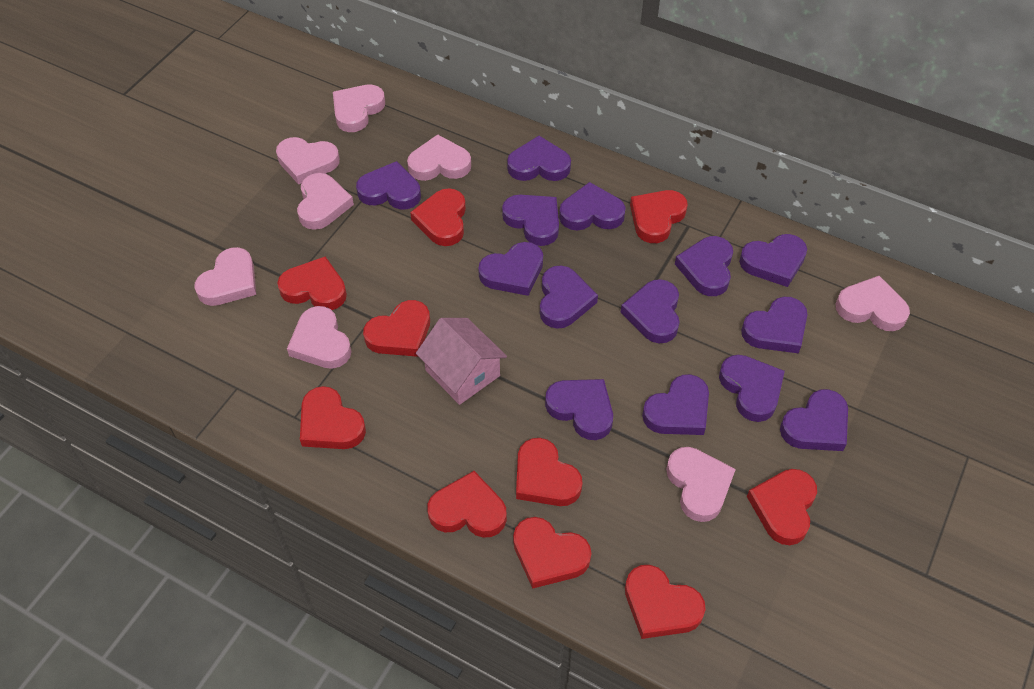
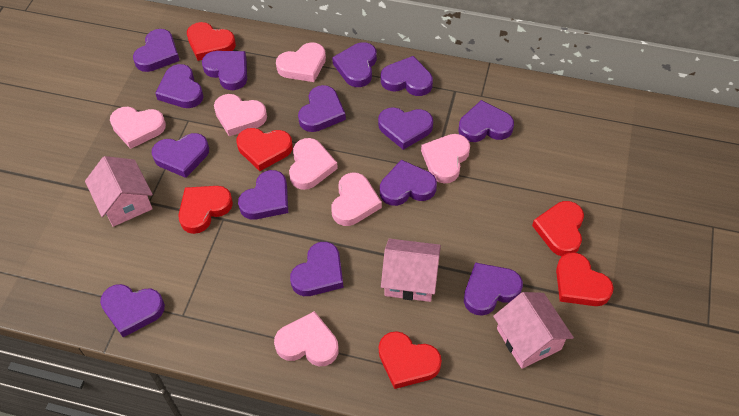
pink heart: 8 -> 7
pink house: 1 -> 3
red heart: 10 -> 6

